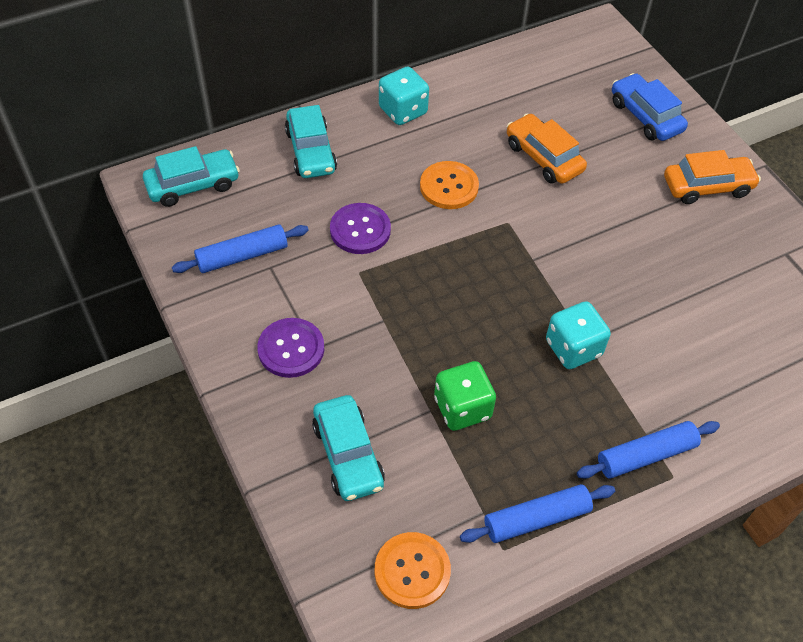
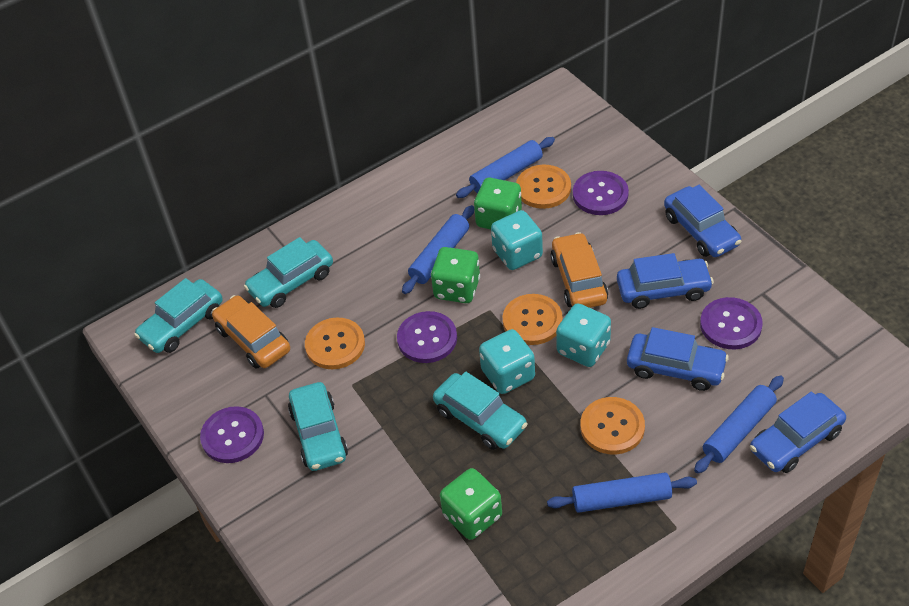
blue car: 1 -> 4
blue rolling pin: 3 -> 4
green dice: 1 -> 3
orange button: 2 -> 4
purple button: 2 -> 4
turquoise car: 3 -> 4
turquoise dice: 2 -> 3

